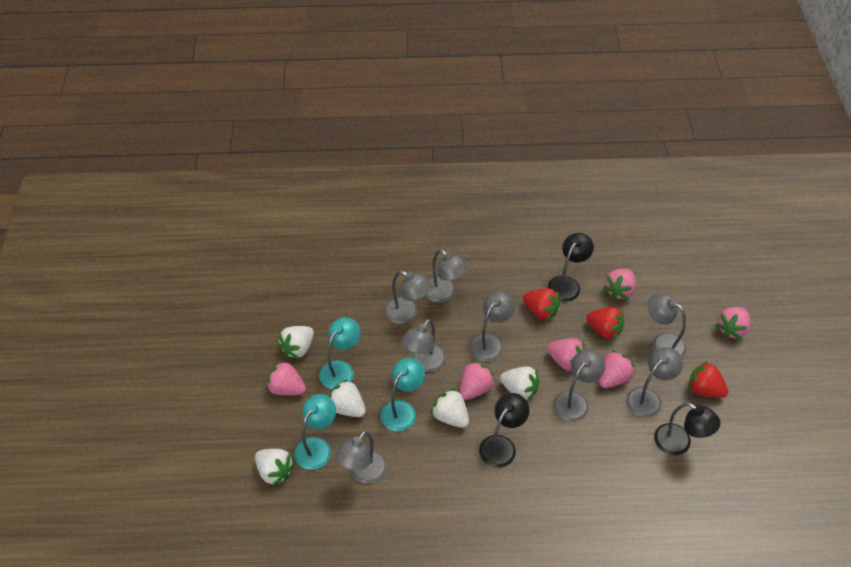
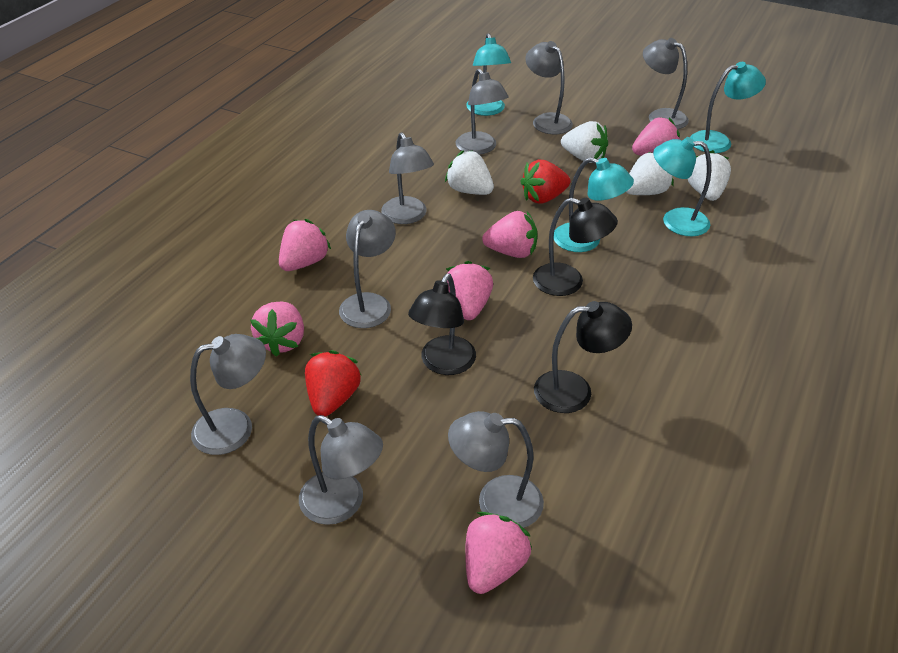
red strawberry: 3 -> 2
turquoise lamp: 3 -> 4
white strawberry: 5 -> 4

